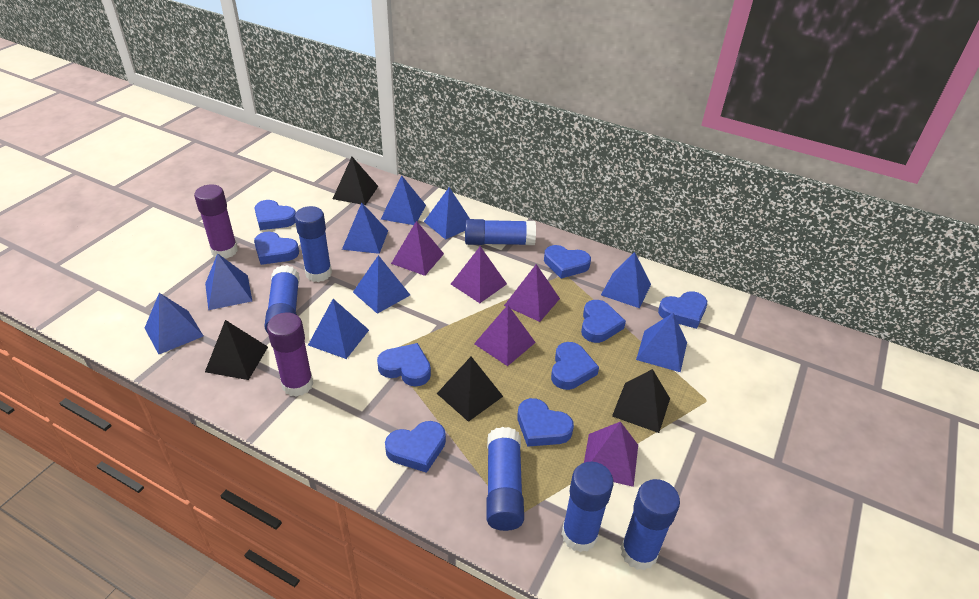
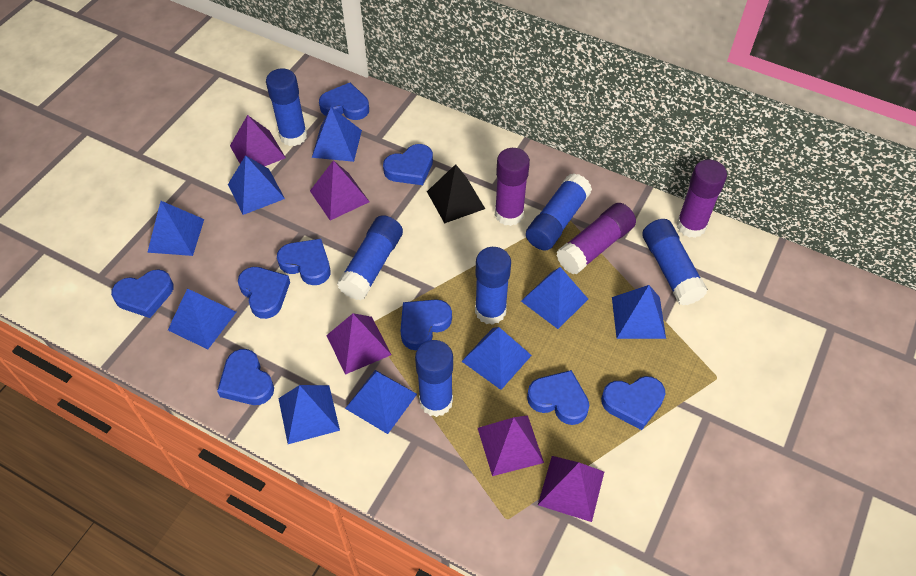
black pyramid: 4 -> 1
purple glue stick: 2 -> 3

